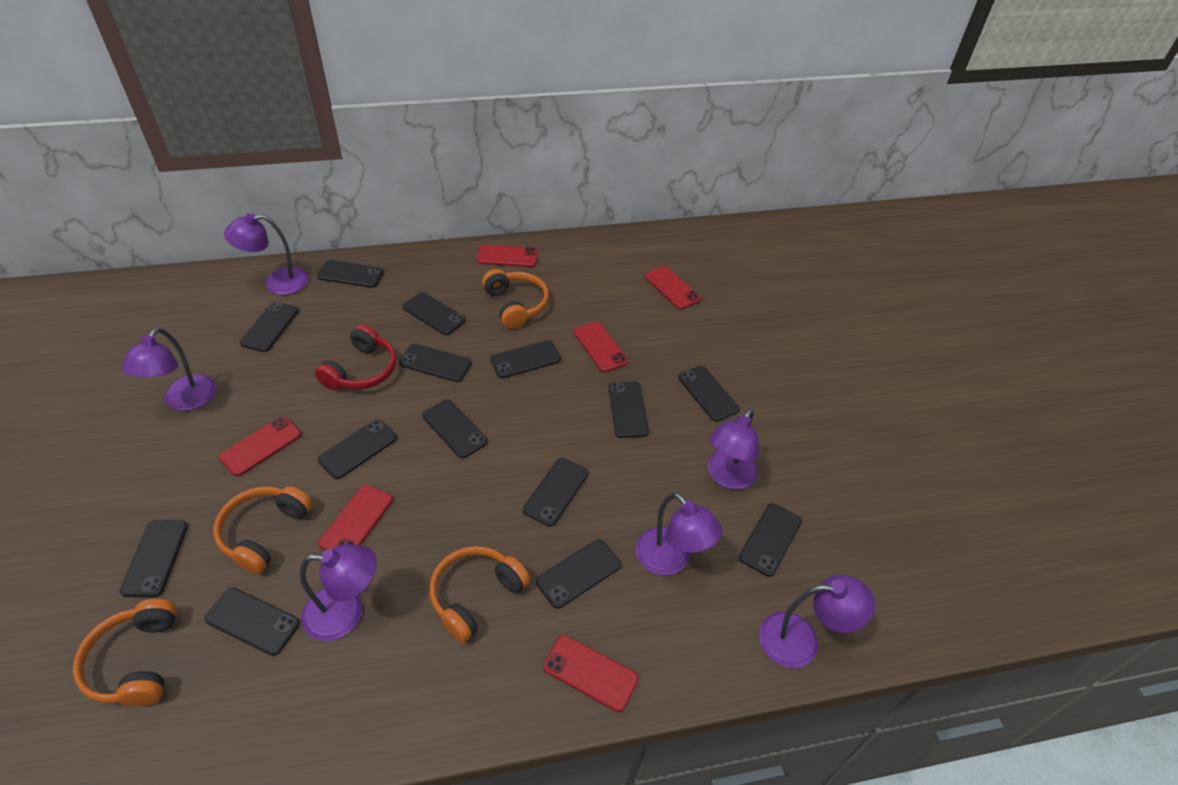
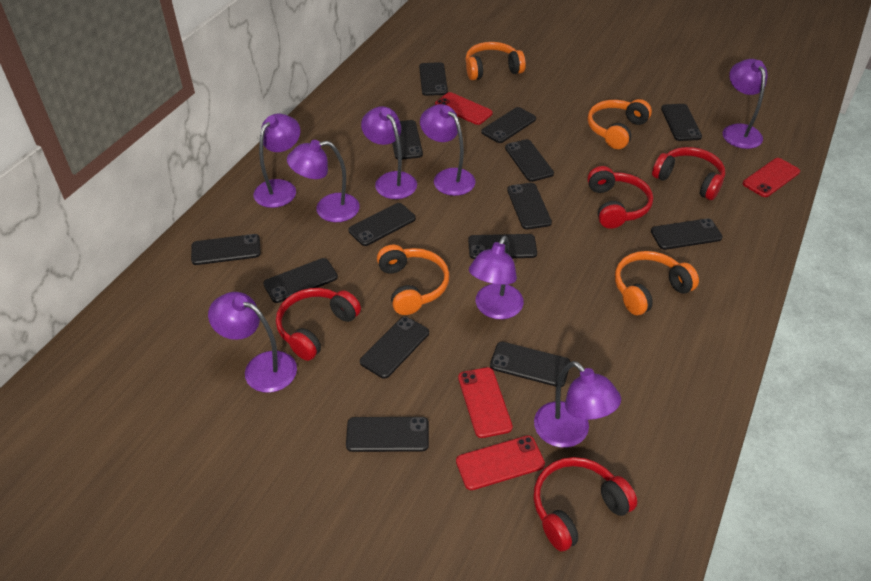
purple lamp: 6 -> 8
red headphones: 1 -> 4
red phone: 6 -> 4

